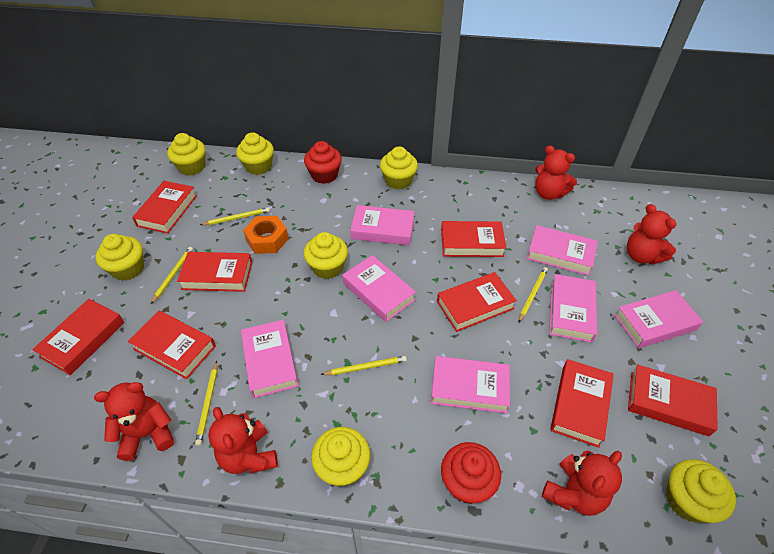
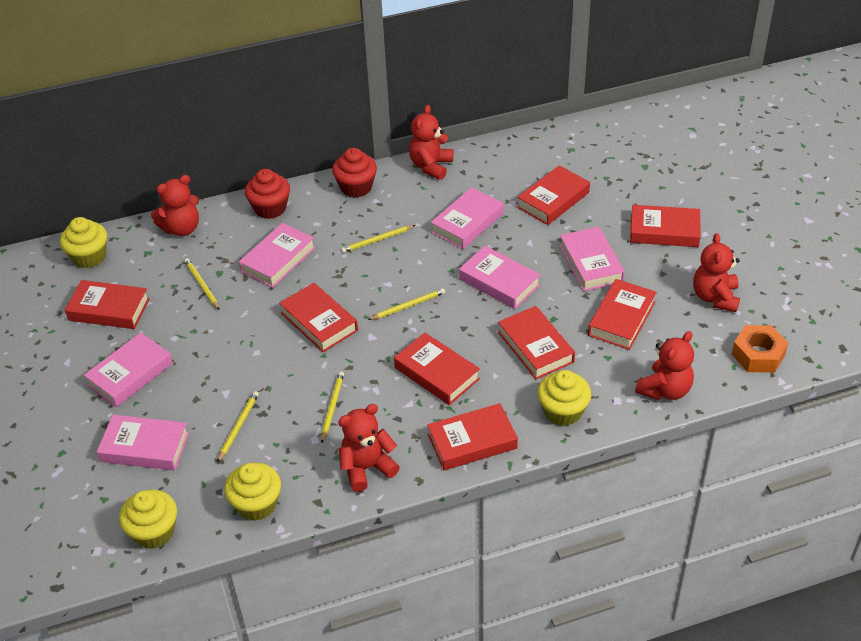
pink book: 7 -> 6
yellow cupcake: 7 -> 4

